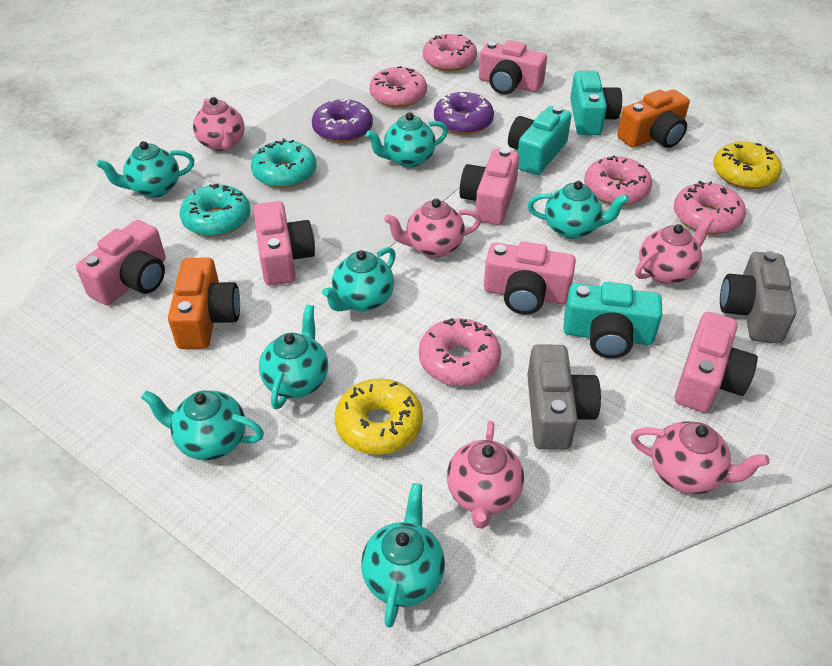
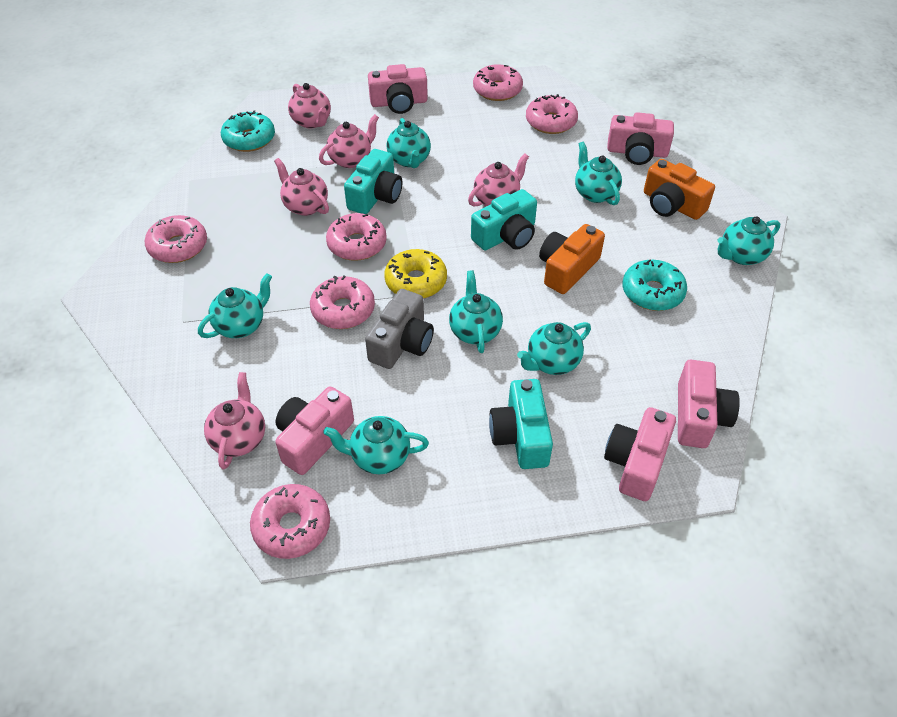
grey camera: 2 -> 1
pink camera: 6 -> 5
pink donut: 5 -> 6
purple donut: 2 -> 0
yellow donut: 2 -> 1

